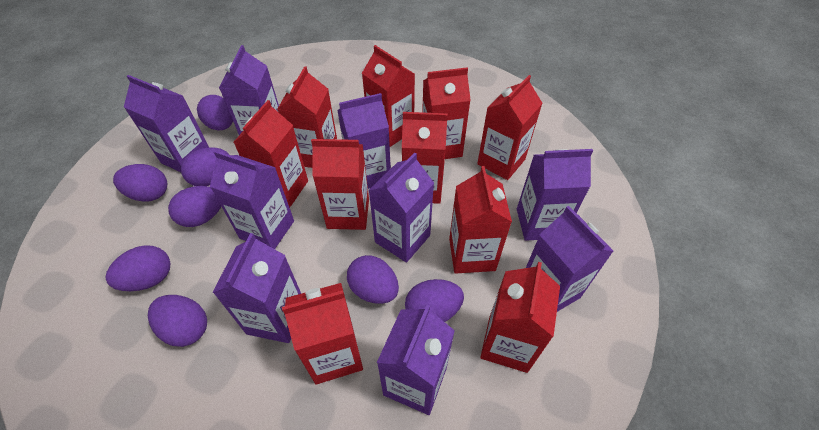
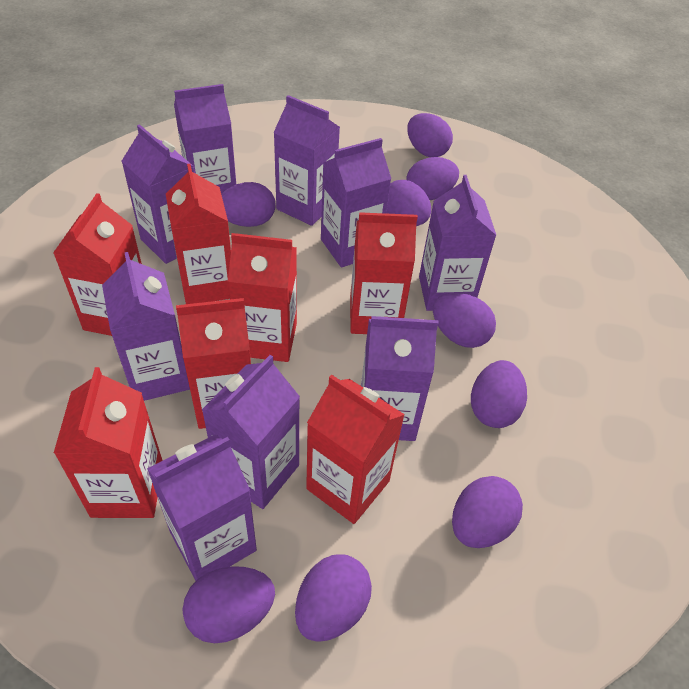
purple egg: 8 -> 9
red carton: 10 -> 7

